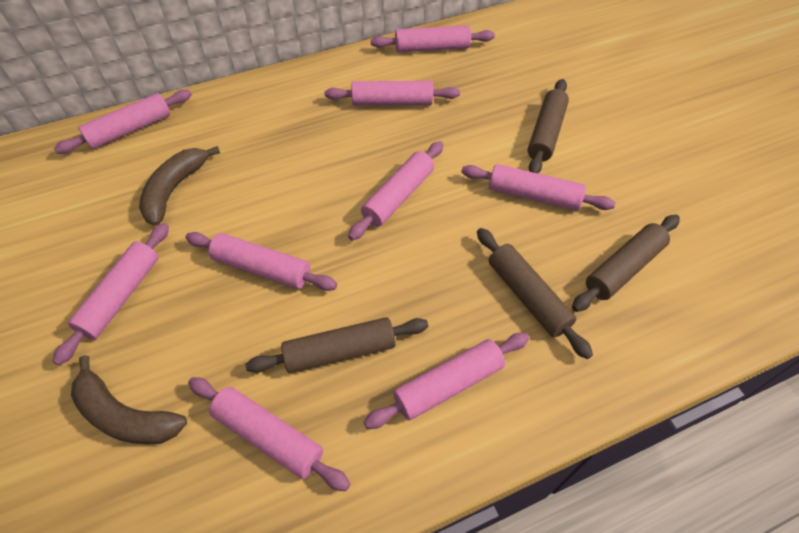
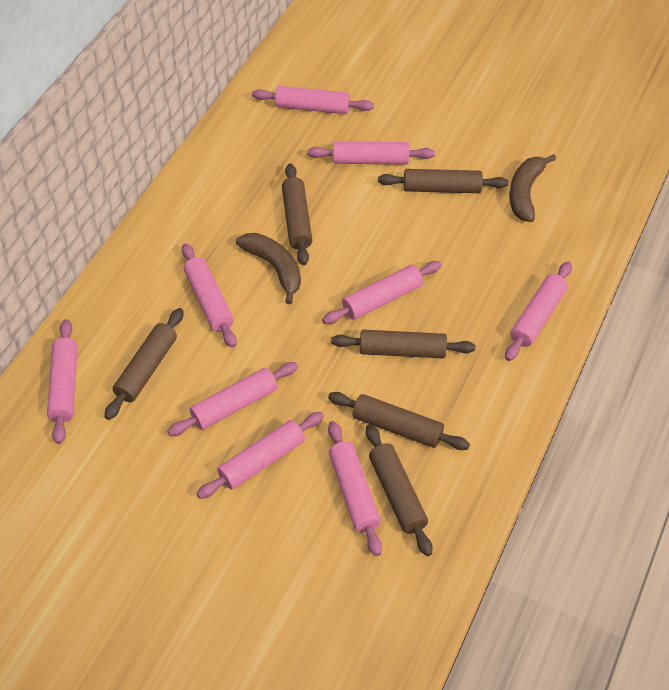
brown rolling pin: 4 -> 6

